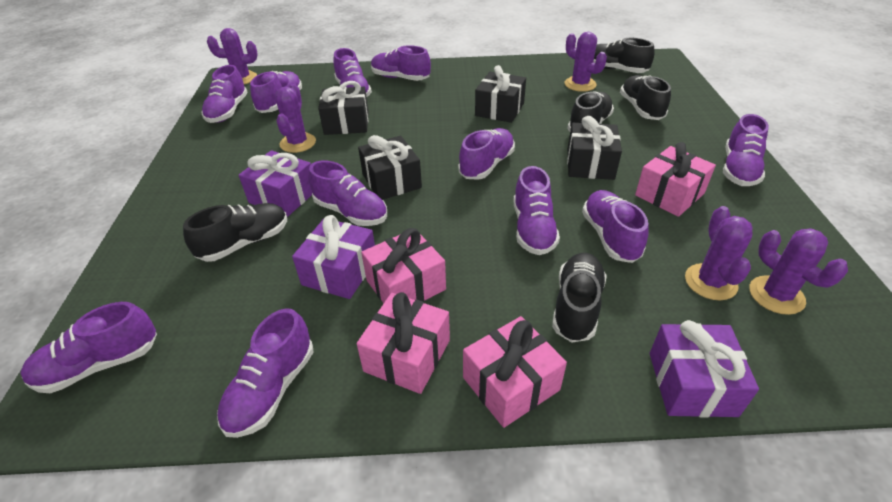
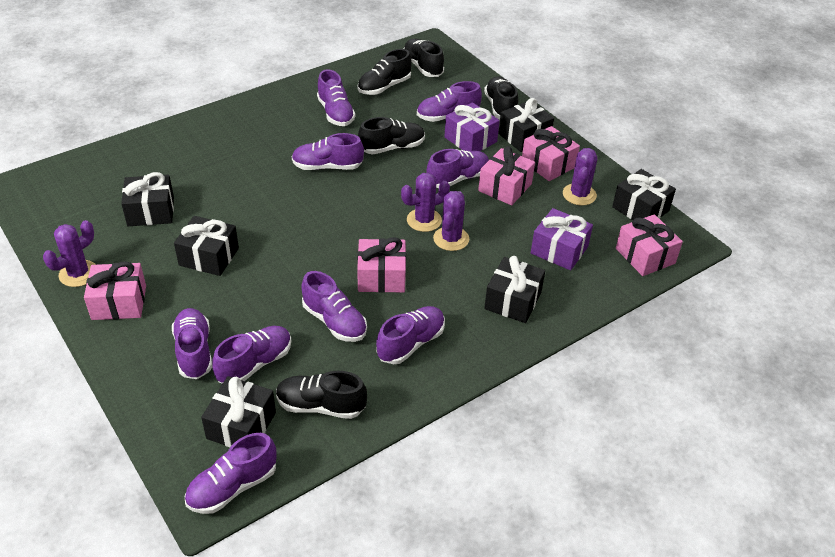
black gift: 4 -> 6
pink gift: 4 -> 5
purple cactus: 5 -> 4
purple gift: 3 -> 2
purple shoe: 11 -> 9

